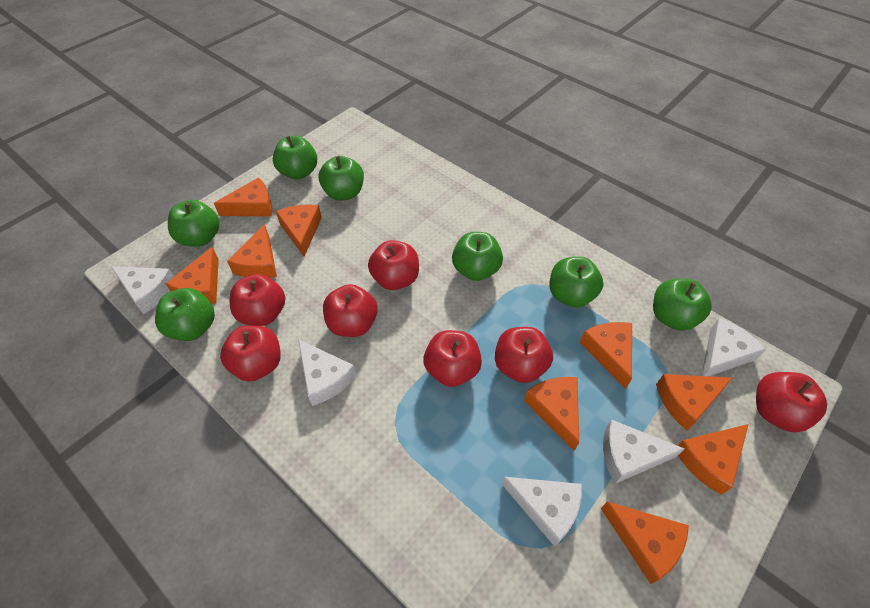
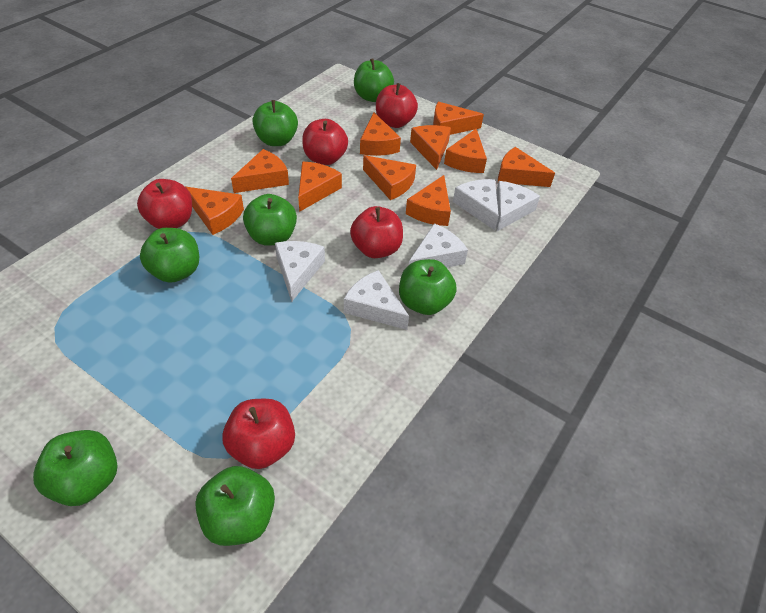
orange cheese: 9 -> 10
red apple: 7 -> 5

